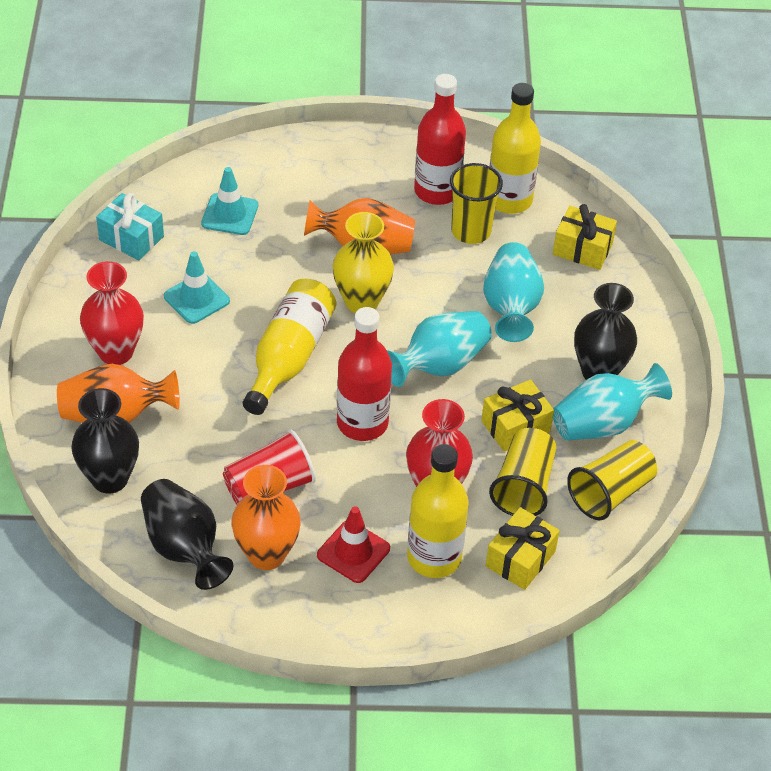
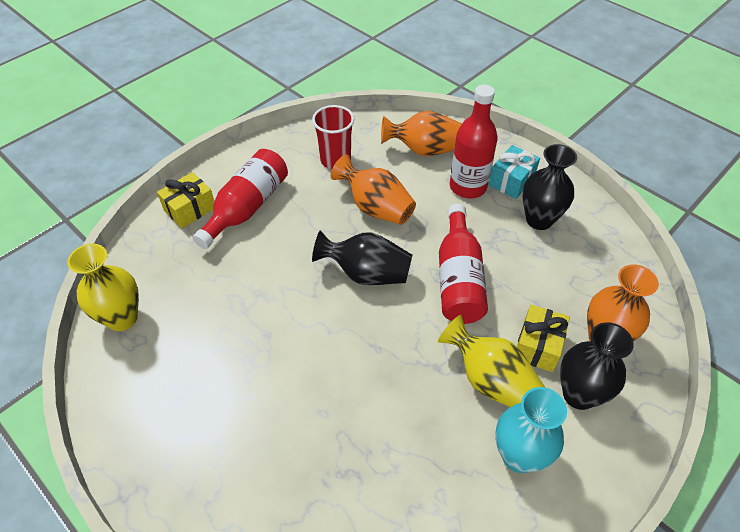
red bottle: 2 -> 3
red traffic cone: 1 -> 0
red vase: 2 -> 0
turquoise traffic cone: 2 -> 0
turquoise vase: 3 -> 1
yellow bottle: 3 -> 0
yellow cup: 3 -> 0
yellow gift: 3 -> 2
yellow vase: 1 -> 2

